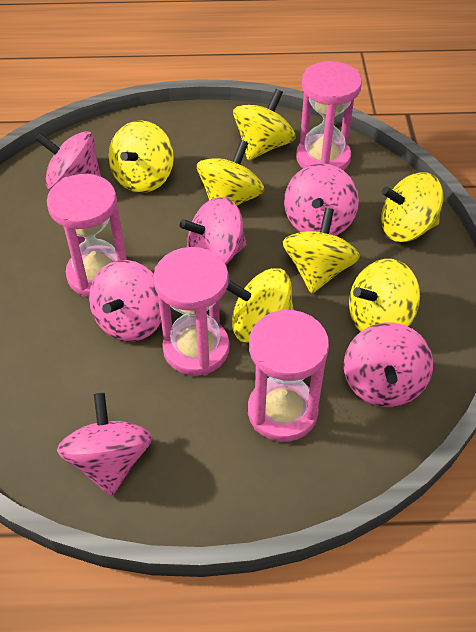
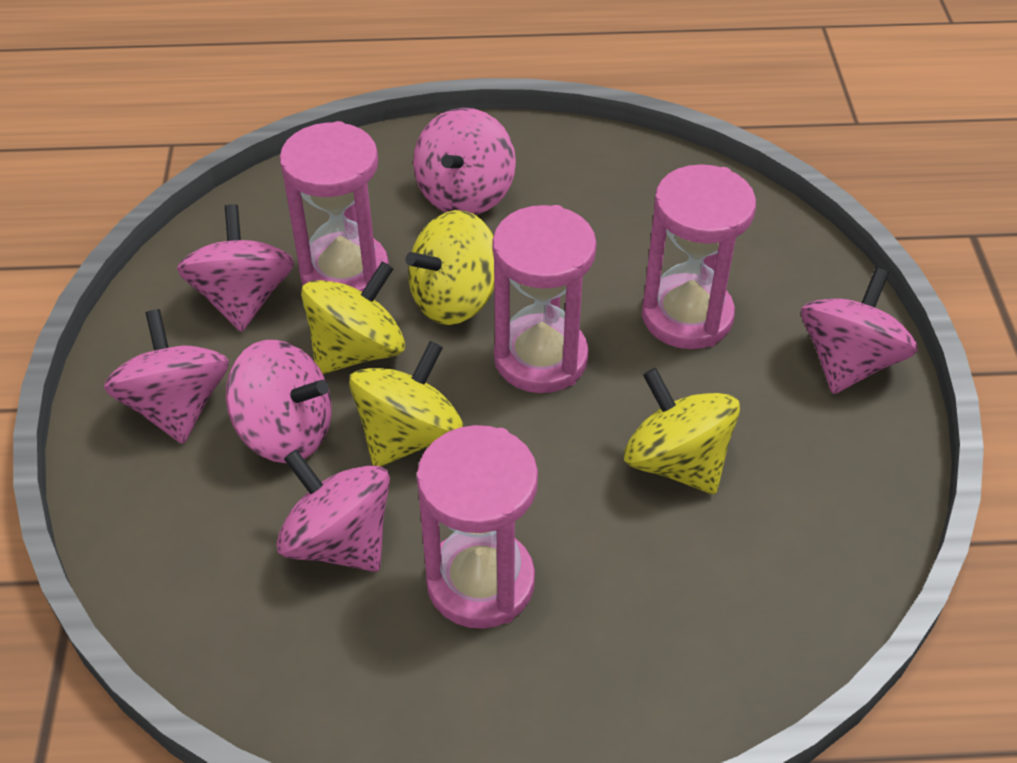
yellow spinning top: 7 -> 4

